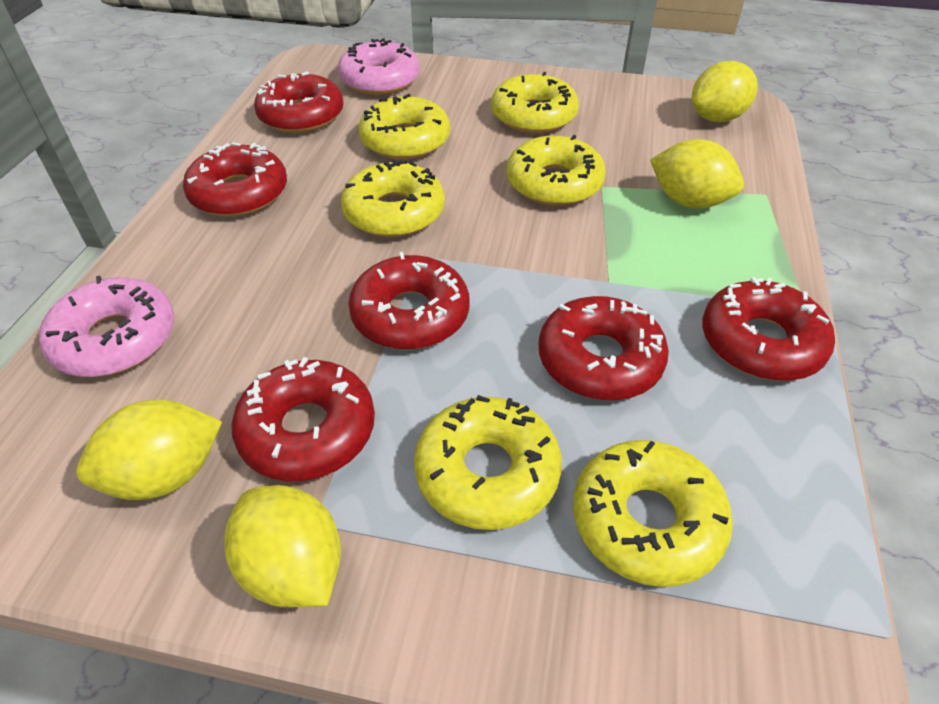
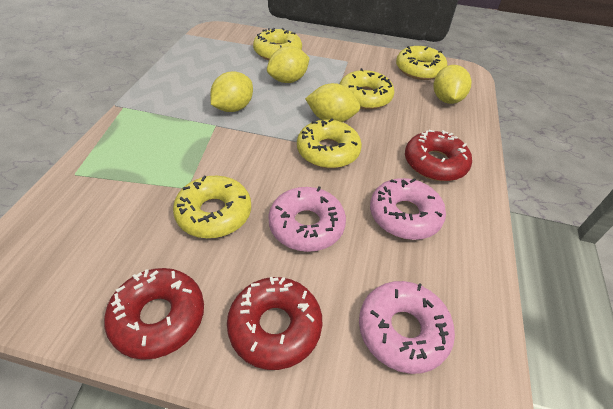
pink donut: 2 -> 3
red donut: 6 -> 3
yellow donut: 6 -> 5

